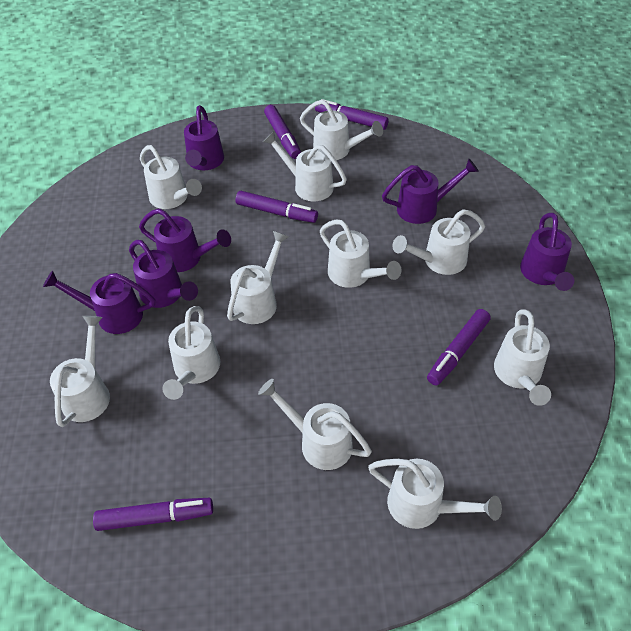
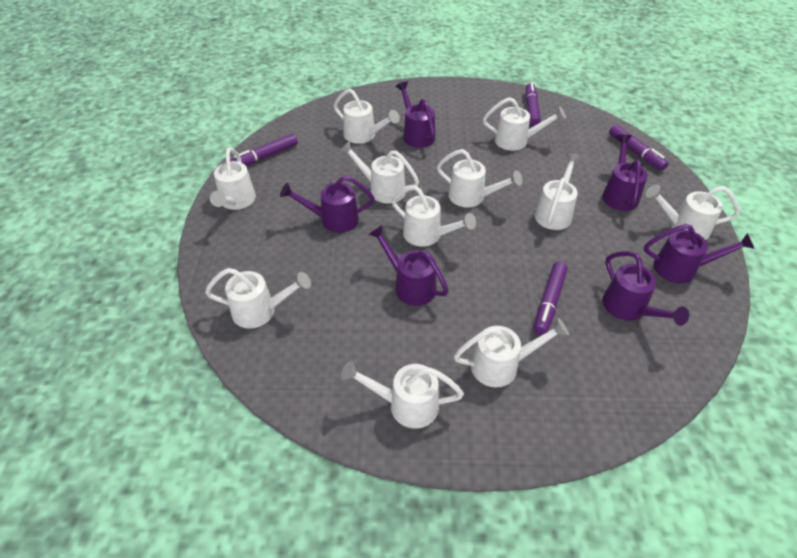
purple marker: 5 -> 4

